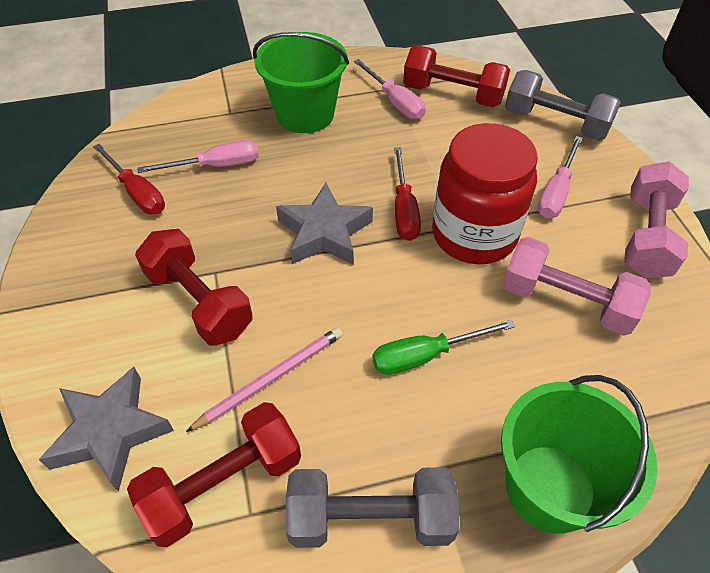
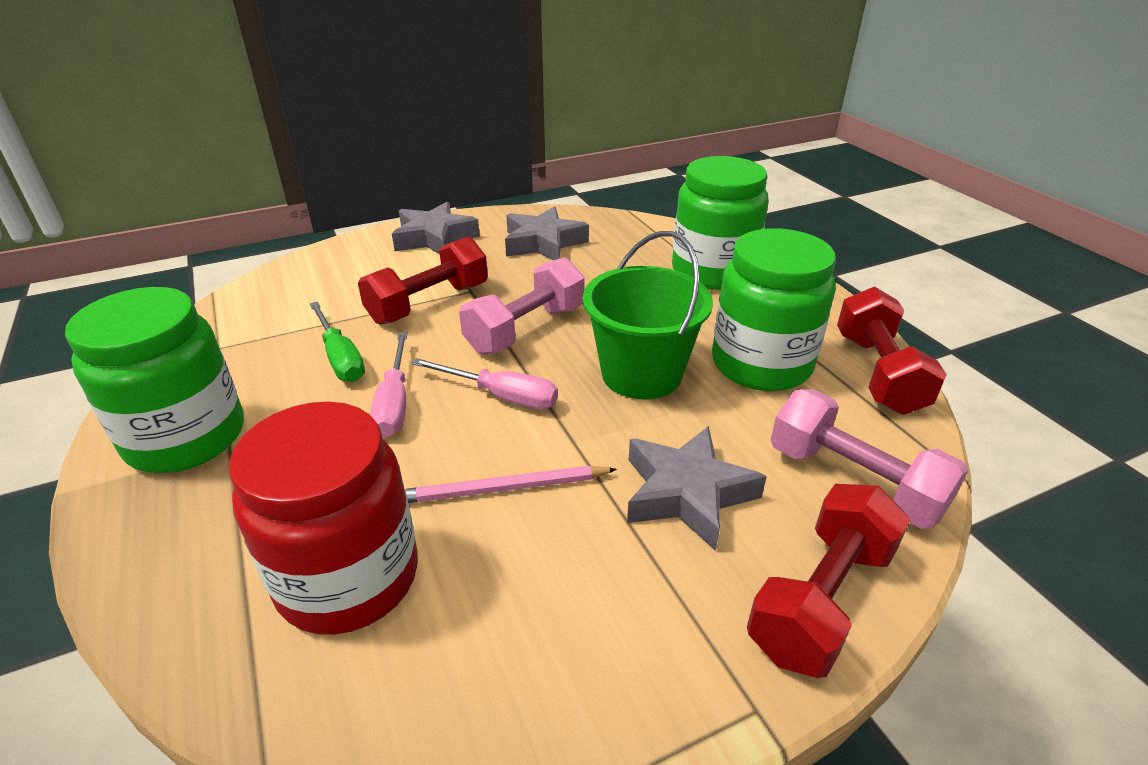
green bucket: 2 -> 1
green jar: 0 -> 3
grey dumbbell: 2 -> 0
grey star: 2 -> 3
pink screwdriver: 3 -> 2
red screwdriver: 2 -> 0

